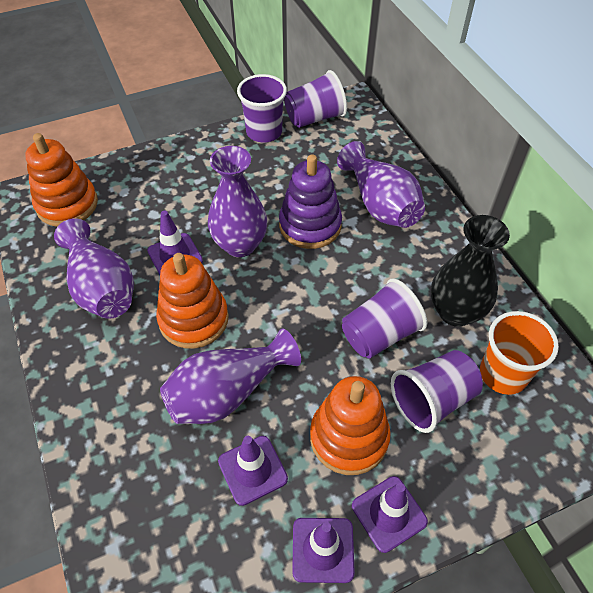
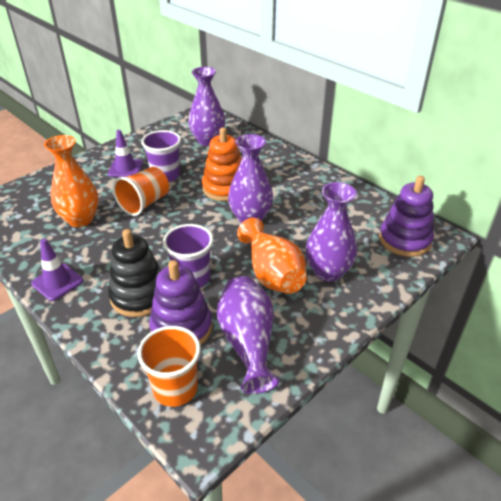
black stacking toy: 0 -> 1
black vase: 1 -> 0
orange cup: 1 -> 2
orange stacking toy: 3 -> 1
orange vase: 0 -> 2
purple cup: 4 -> 2
purple stacking toy: 1 -> 2
purple traffic cone: 4 -> 2

